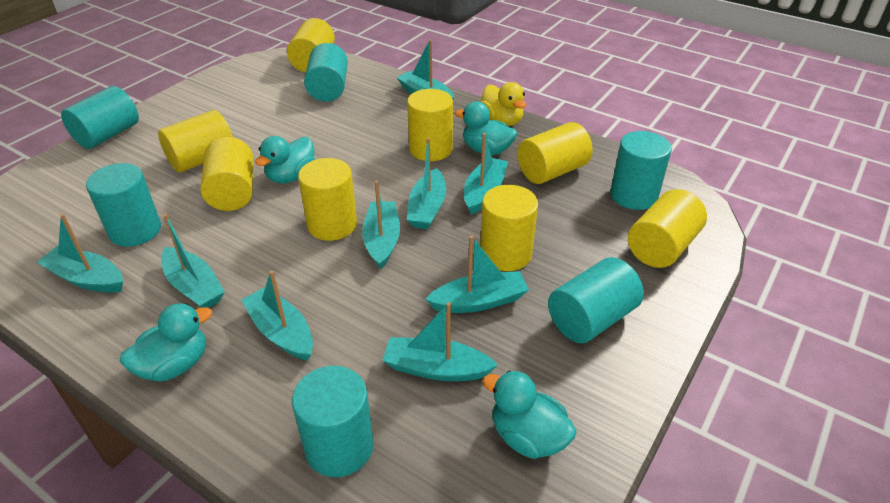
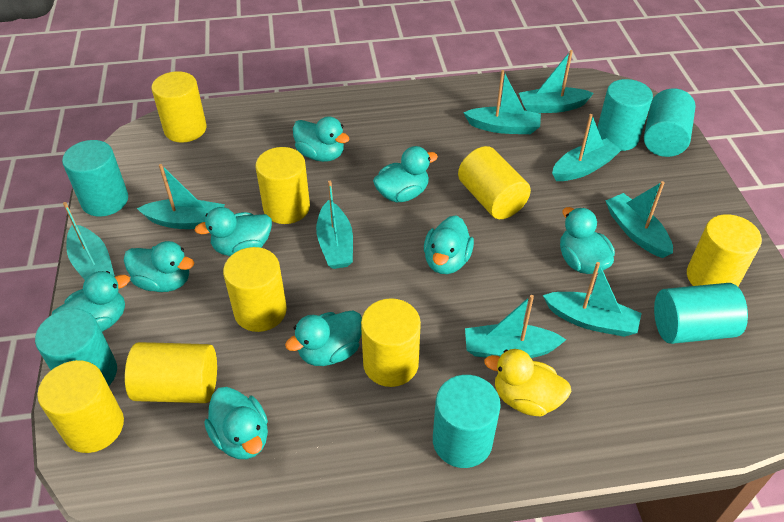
turquoise duck: 4 -> 9

